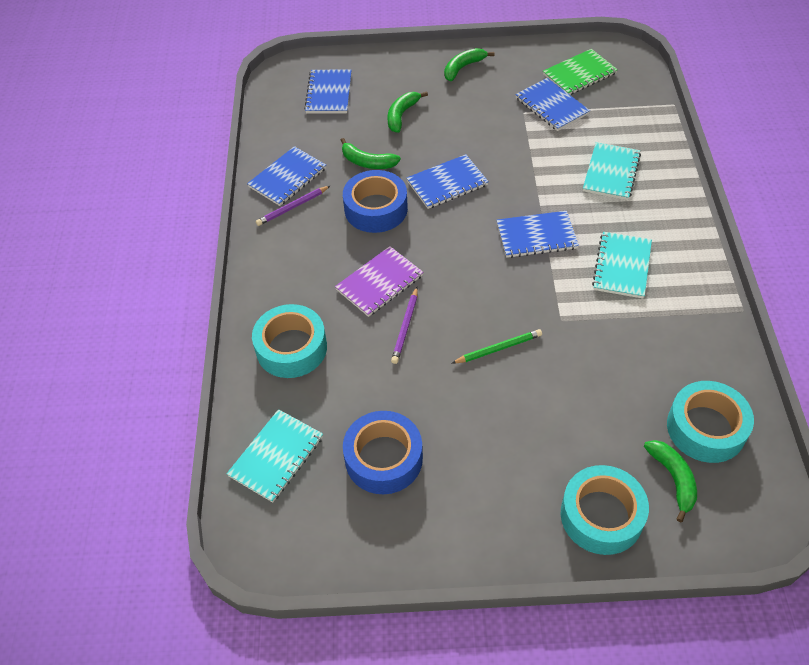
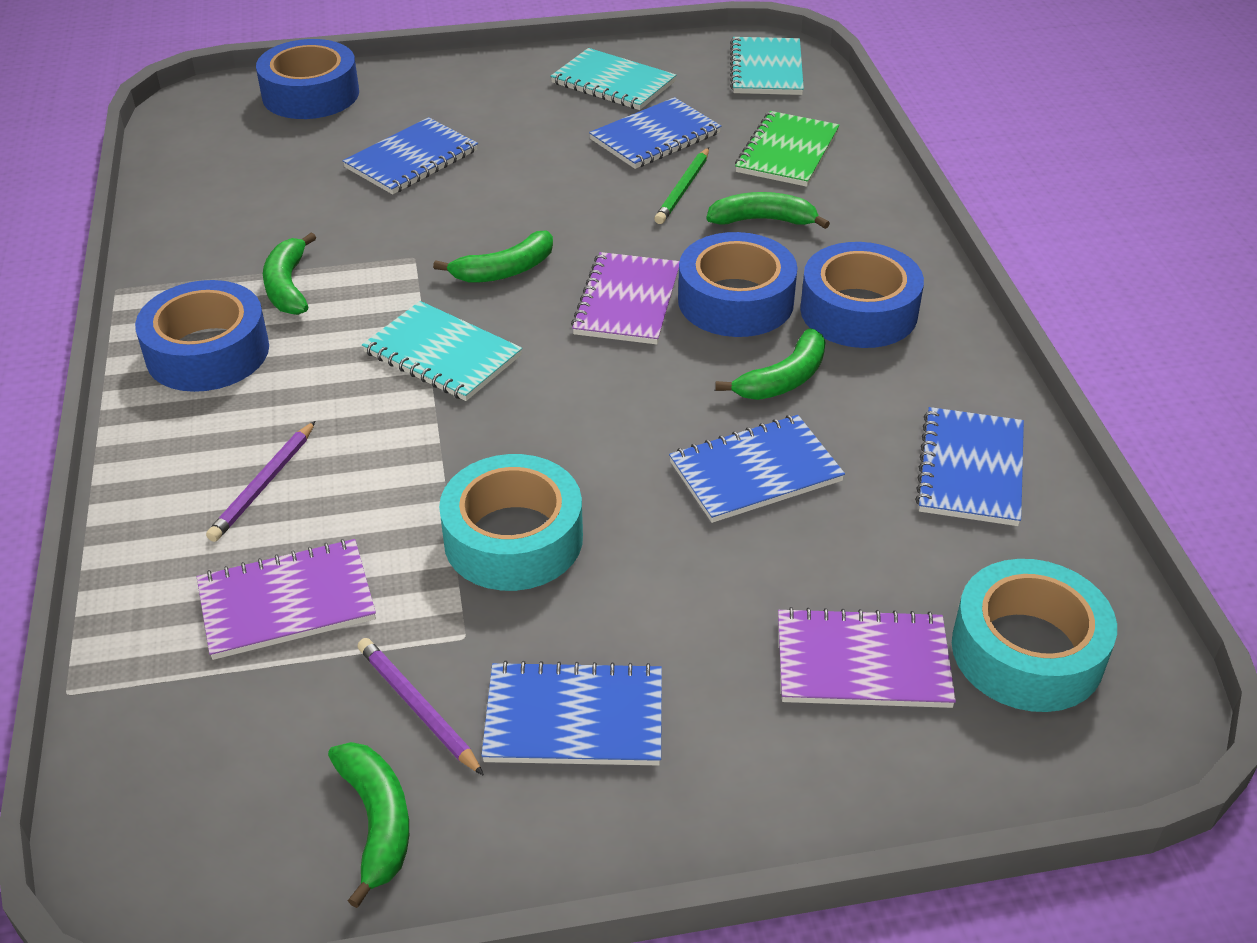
blue tape: 2 -> 4
green banana: 4 -> 5
purple notebook: 1 -> 3
turquoise tape: 3 -> 2

